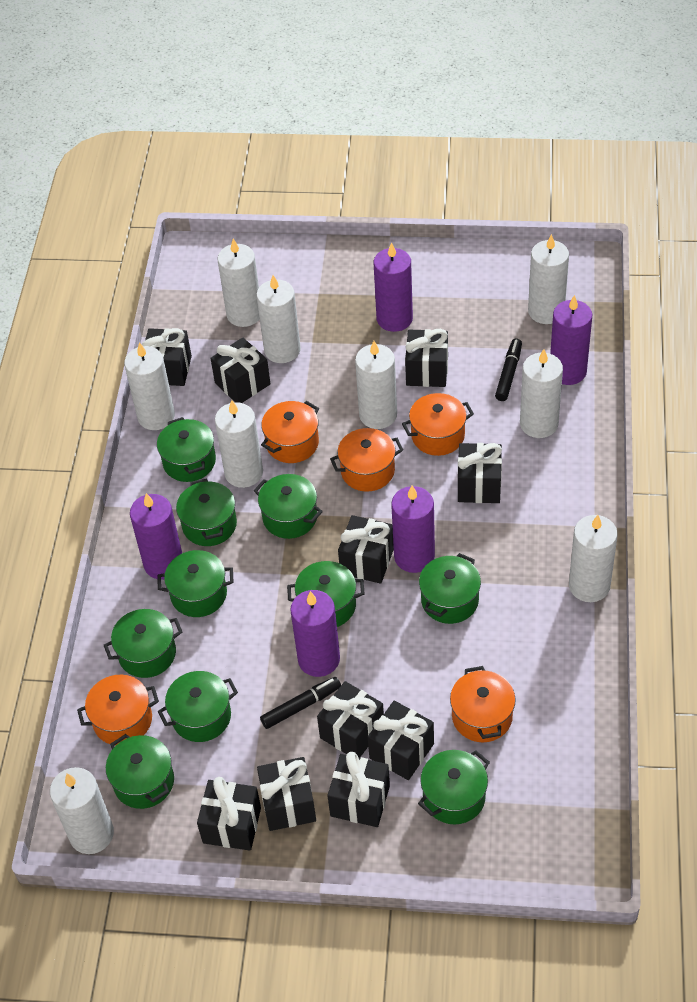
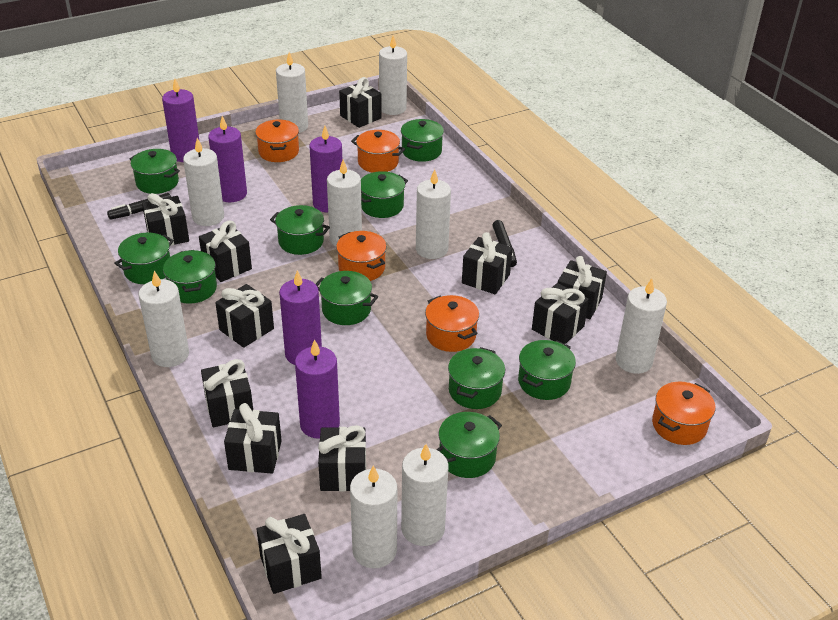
black gift: 10 -> 11

